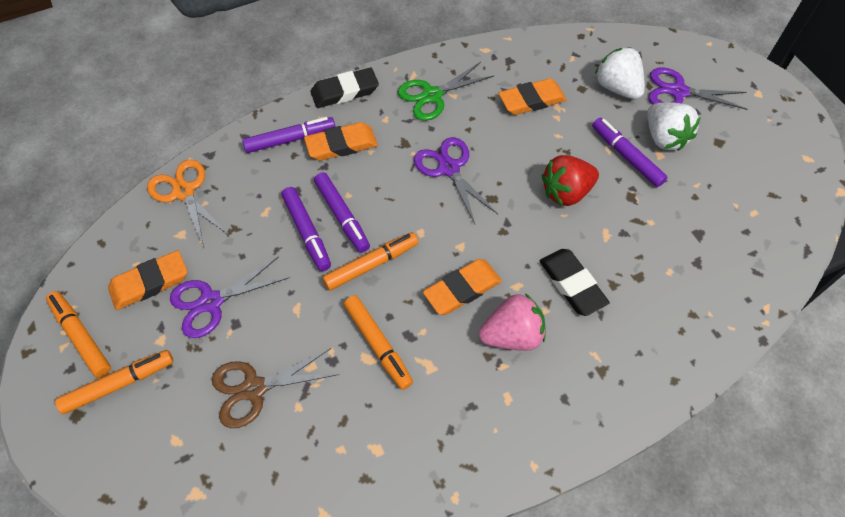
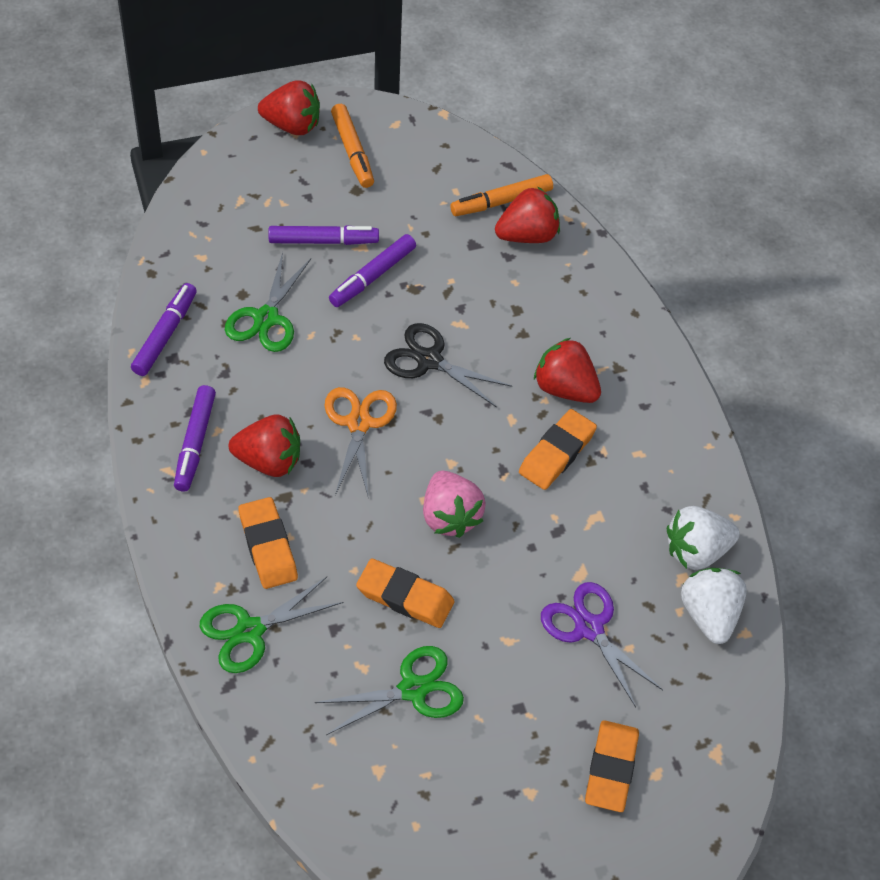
black eraser: 2 -> 0
black scissors: 0 -> 1
brown scissors: 1 -> 0
green scissors: 1 -> 3
orange marker: 4 -> 2
purple scissors: 3 -> 1
red strawberry: 1 -> 4

